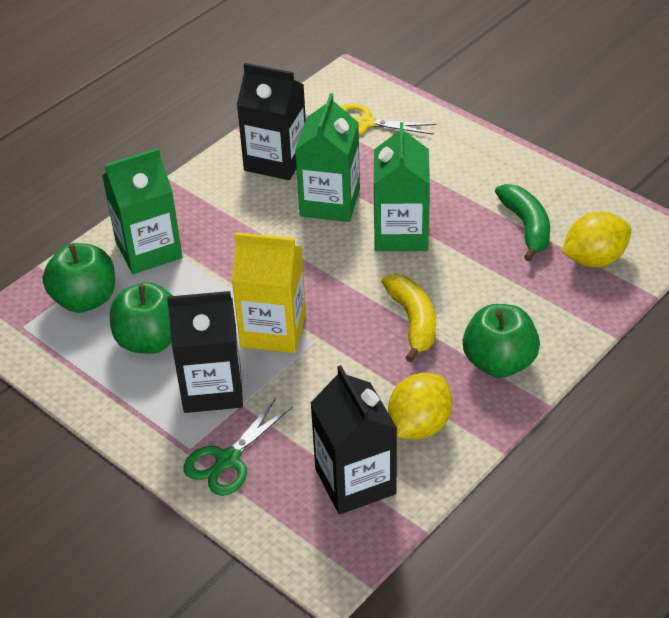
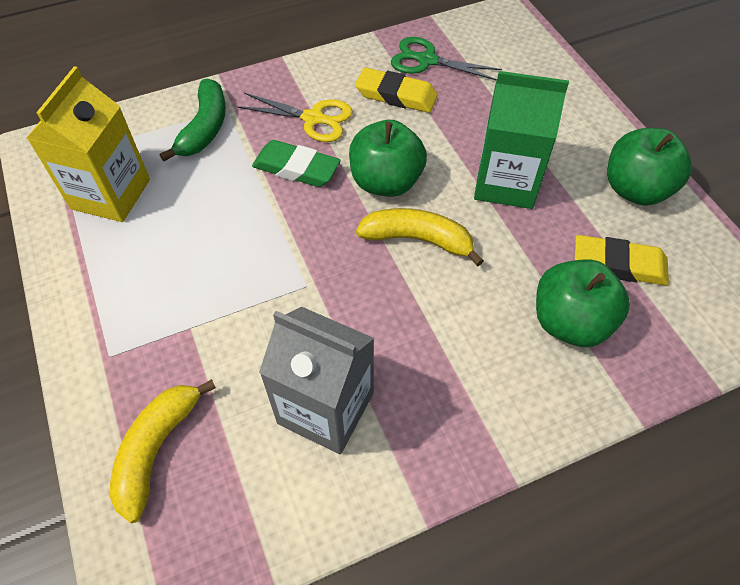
black carton: 3 -> 0
green carton: 3 -> 1
green eraser: 0 -> 1
grey carton: 0 -> 1
yellow banana: 1 -> 2
yellow eraser: 0 -> 2
yellow lemon: 2 -> 0

